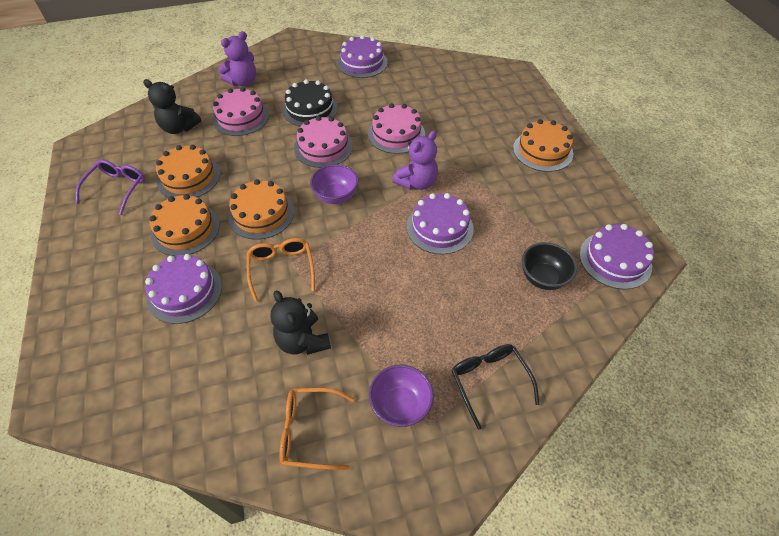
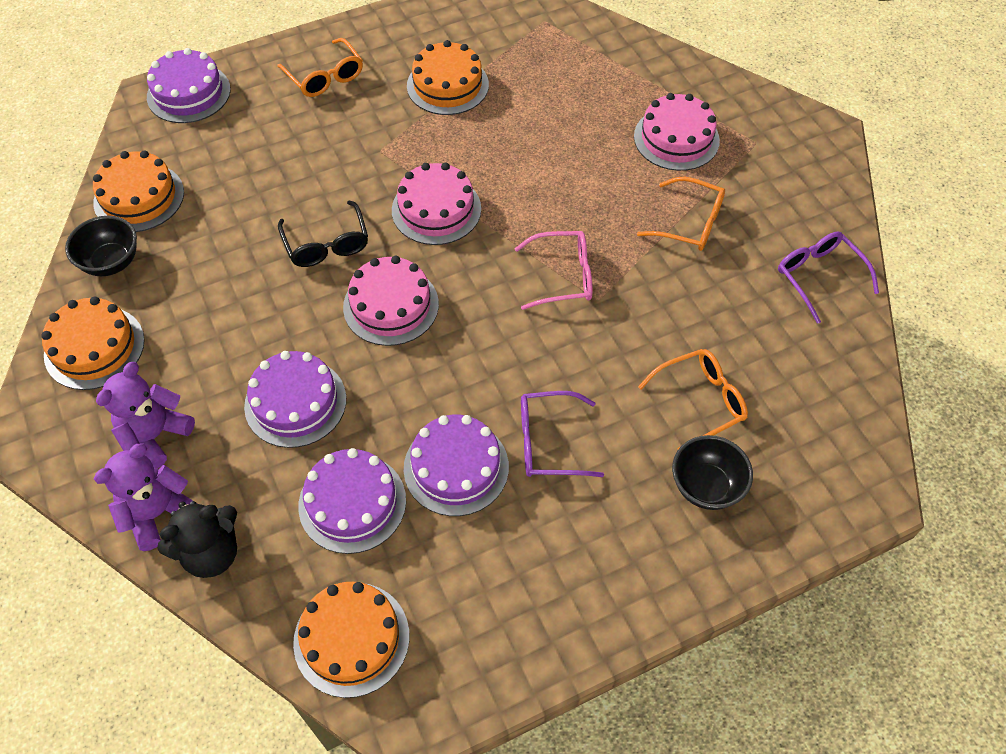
black bowl: 1 -> 2
black cake: 1 -> 0
black teddy bear: 2 -> 1
orange glasses: 2 -> 3
pink glasses: 0 -> 1
purple bowl: 2 -> 0
purple glasses: 1 -> 2

